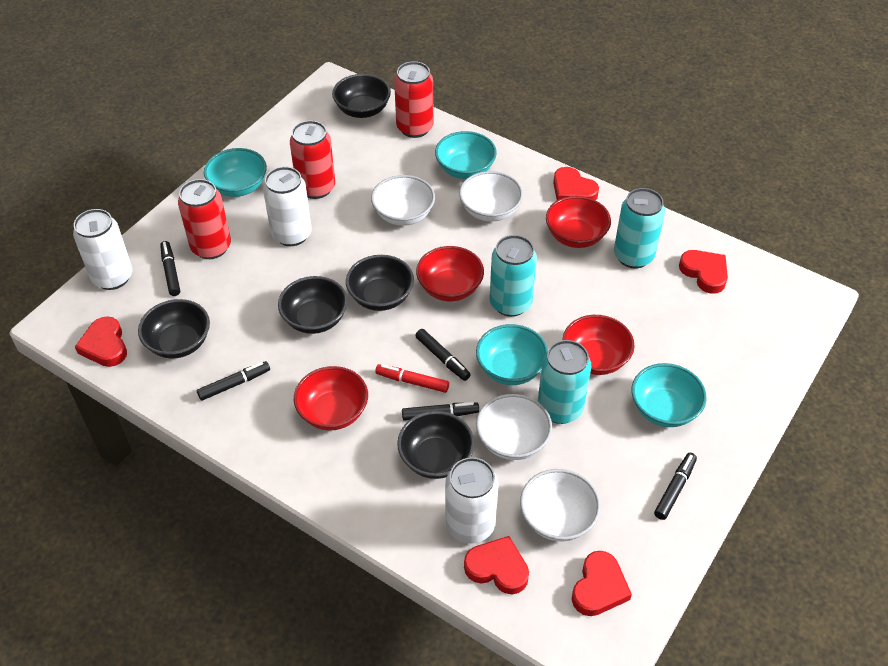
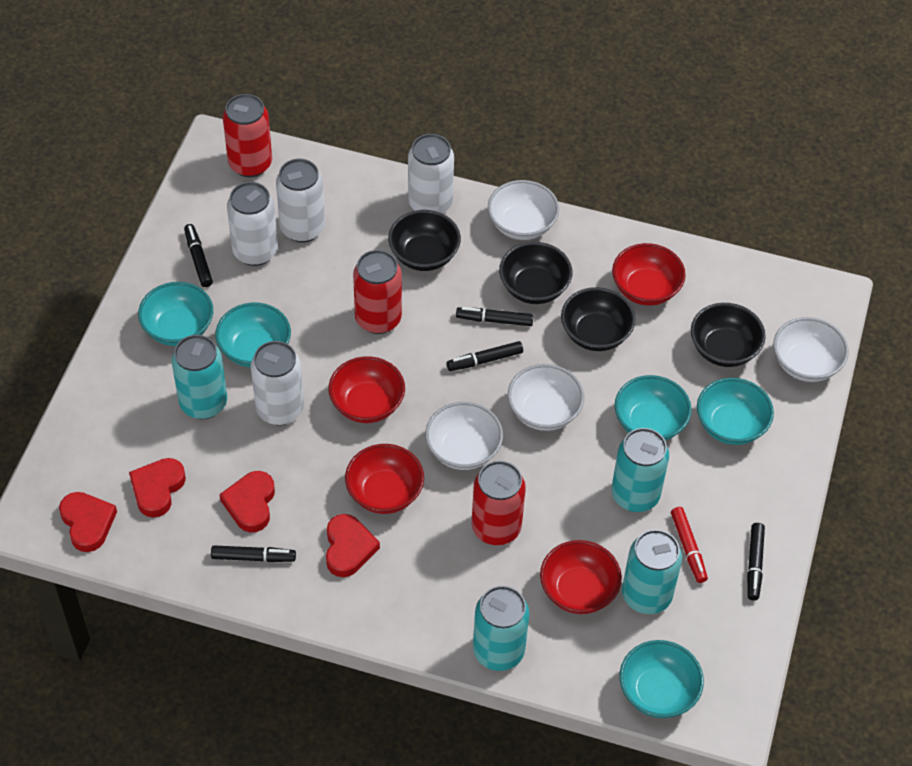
black bowl: 5 -> 4
red heart: 5 -> 4
turquoise bowl: 4 -> 5
turquoise can: 3 -> 4
white can: 3 -> 4

